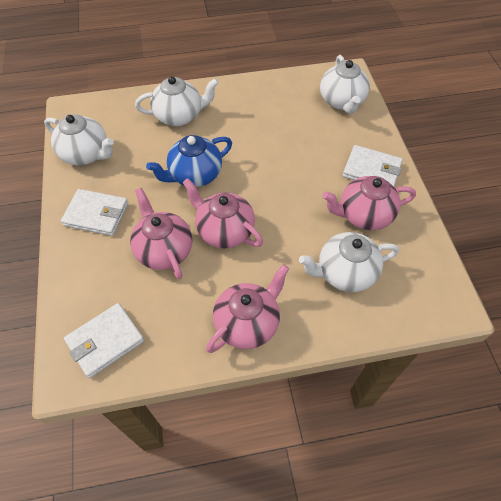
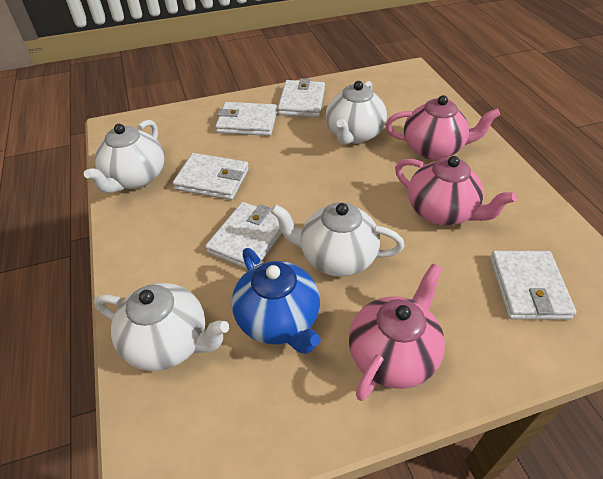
pink teapot: 4 -> 3
white wallet: 3 -> 5

